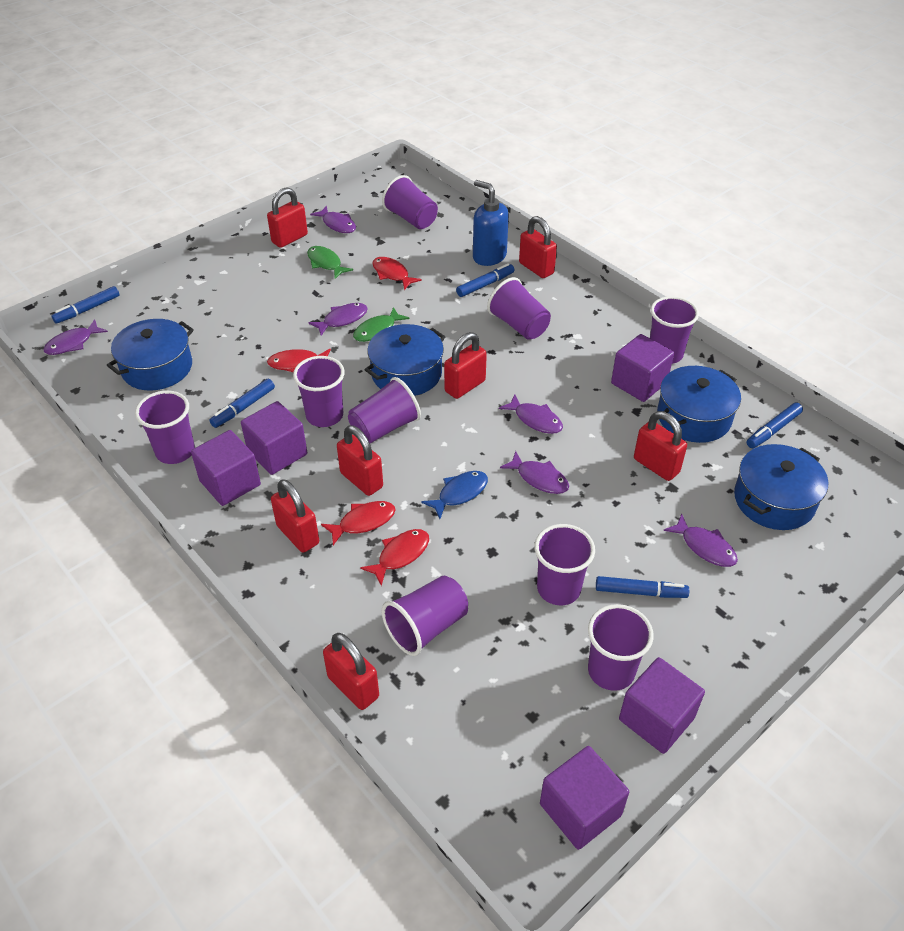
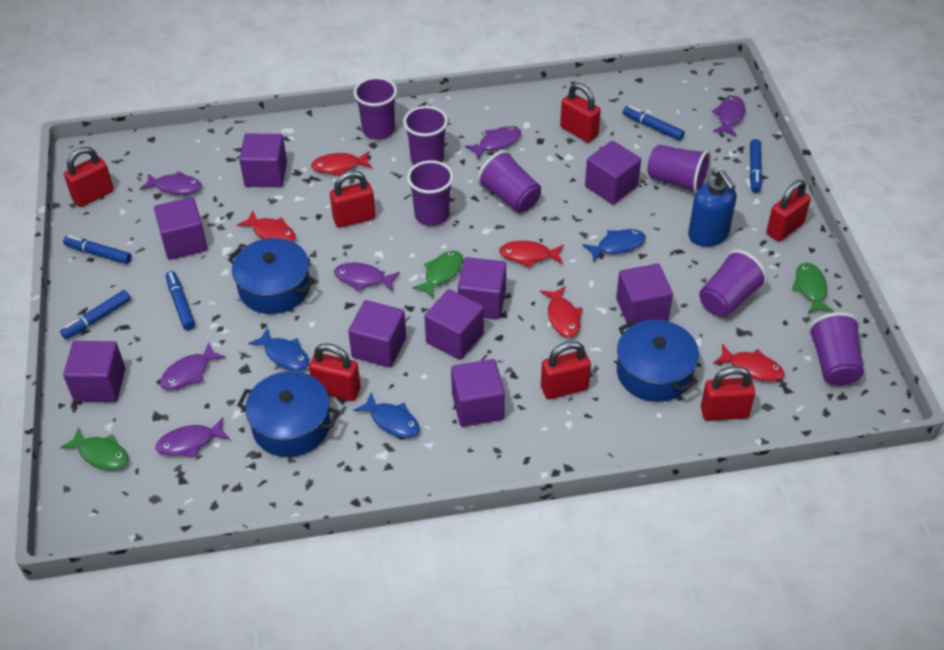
blue fish: 1 -> 3
blue pot: 4 -> 3
green fish: 2 -> 3
purple cube: 5 -> 9
purple cup: 9 -> 7
red fish: 4 -> 5

